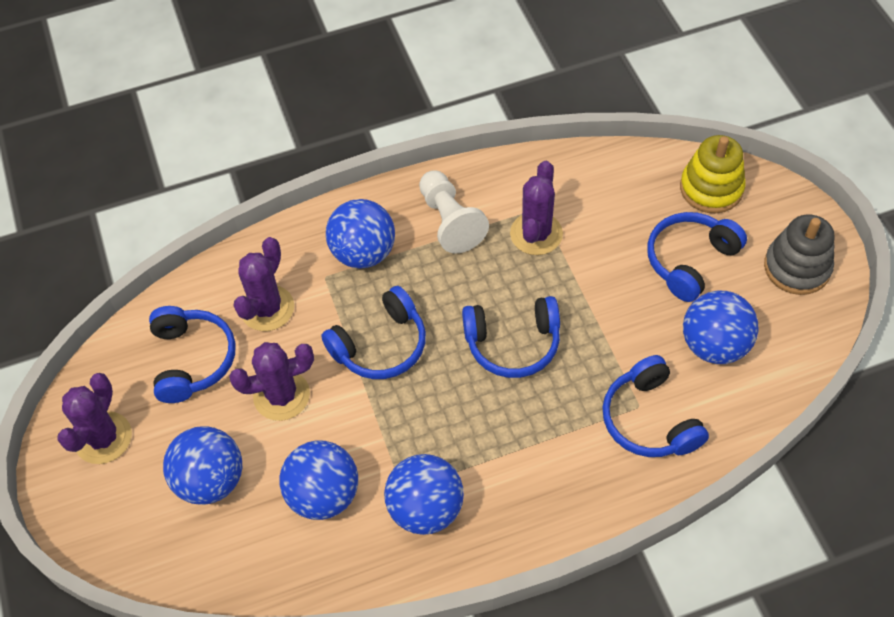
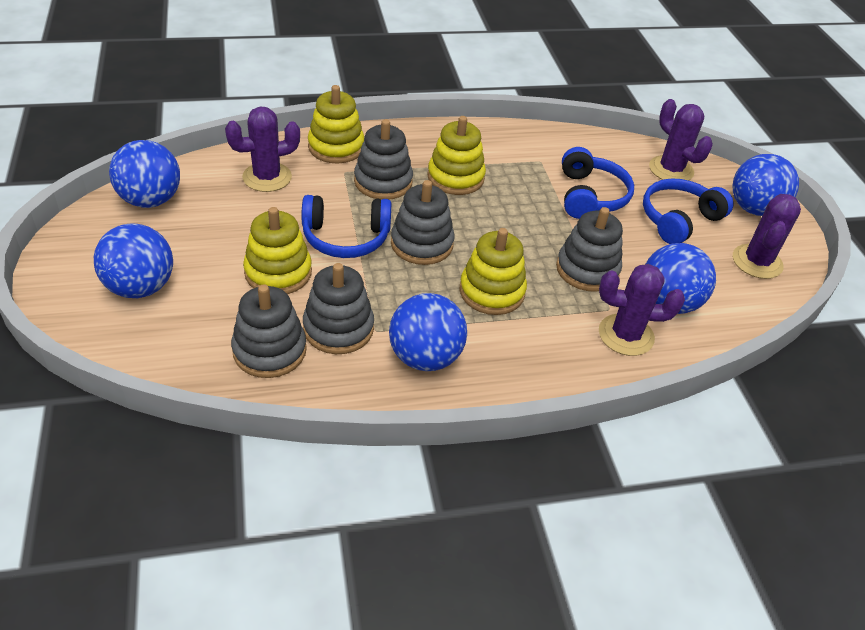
blue headphones: 5 -> 3
grey stacking toy: 1 -> 5
white pawn: 1 -> 0
yellow stacking toy: 1 -> 4

